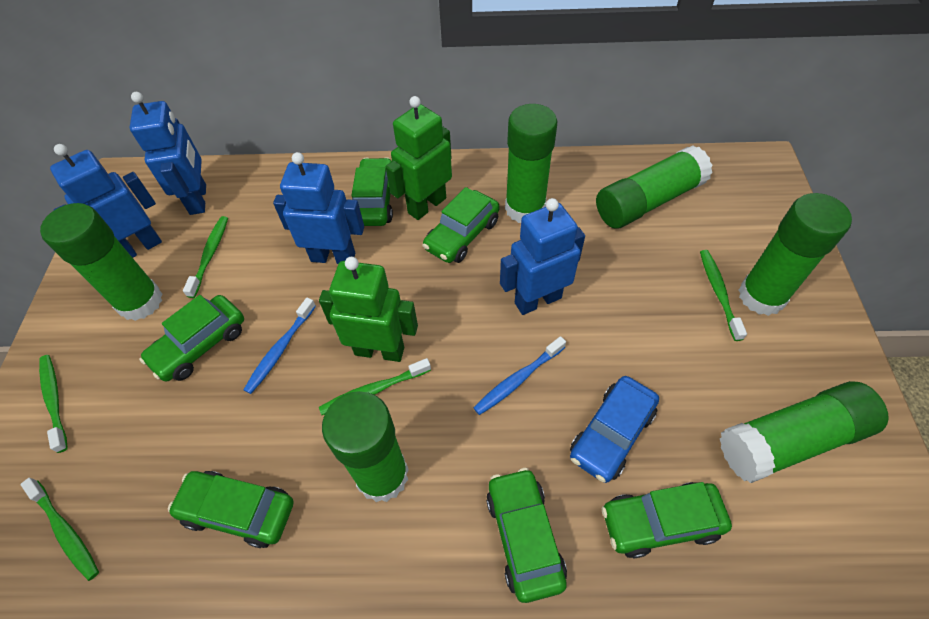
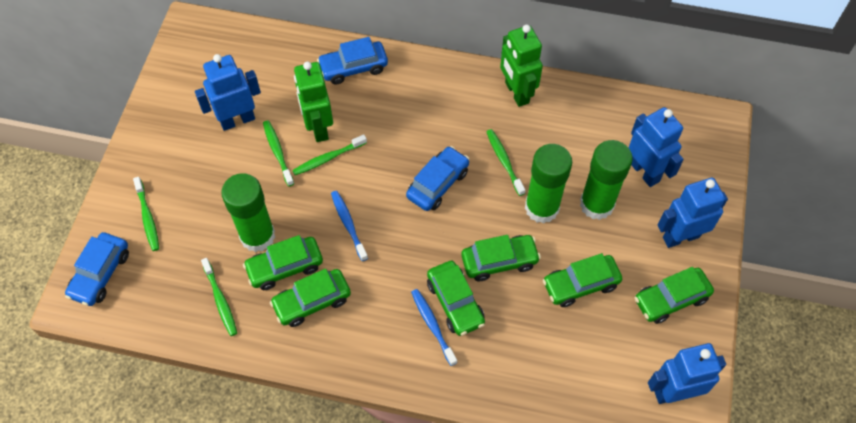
blue car: 1 -> 3
green glue stick: 6 -> 3

